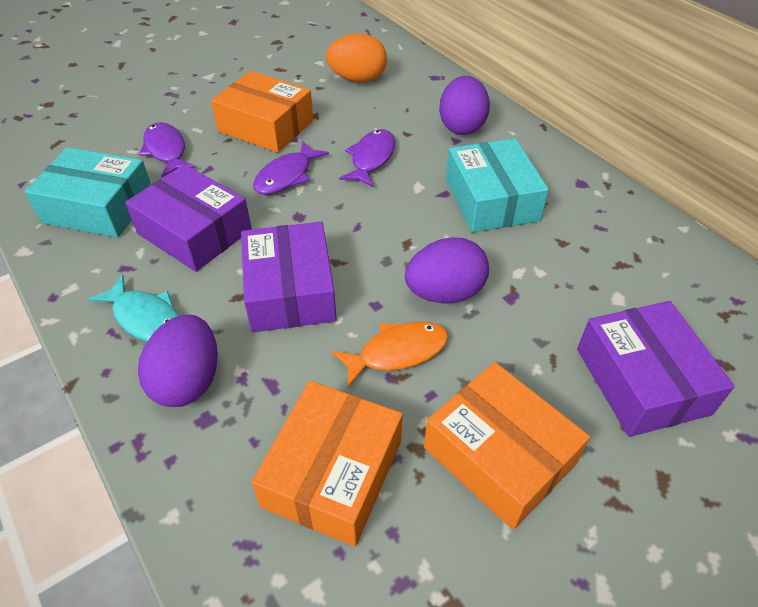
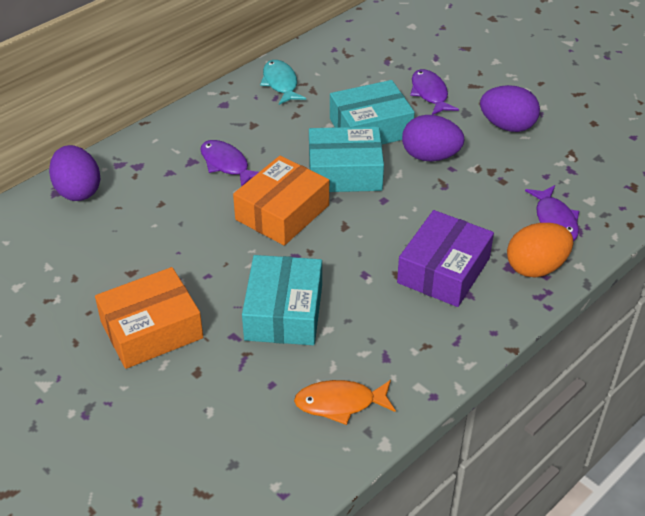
orange box: 3 -> 2
purple box: 3 -> 1
turquoise box: 2 -> 3

